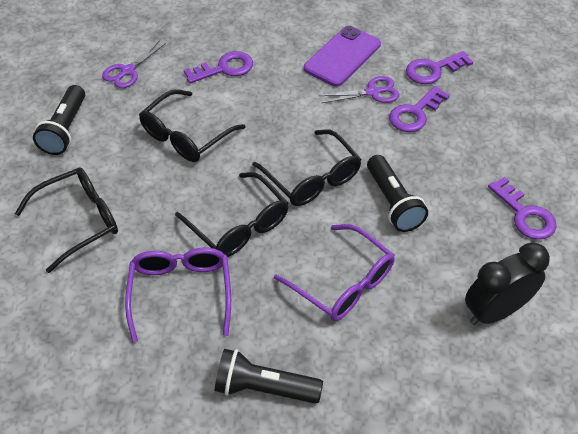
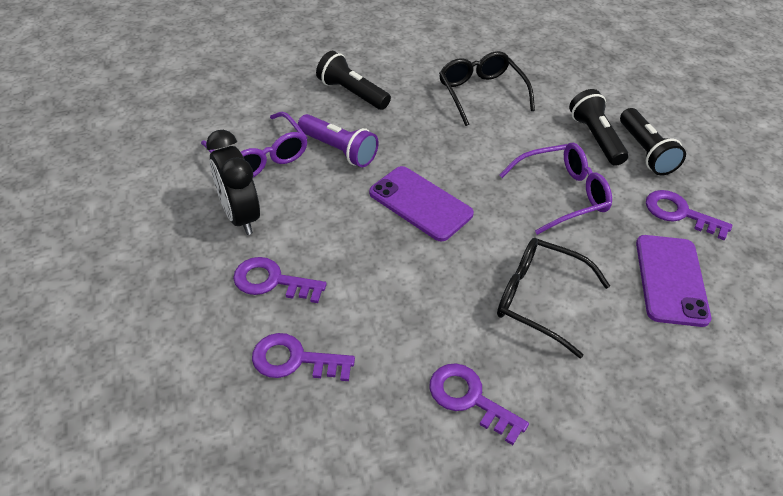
black glasses: 4 -> 2
purple flashlight: 0 -> 1
purple phone: 1 -> 2
purple scissors: 2 -> 0

